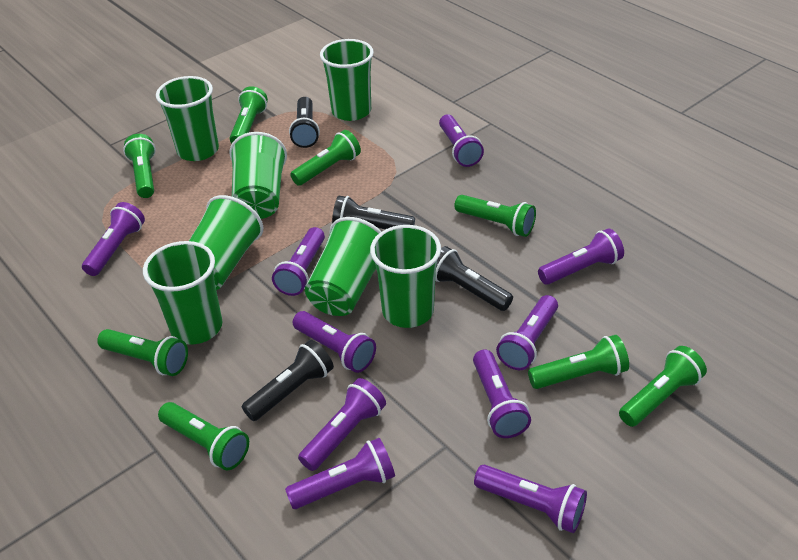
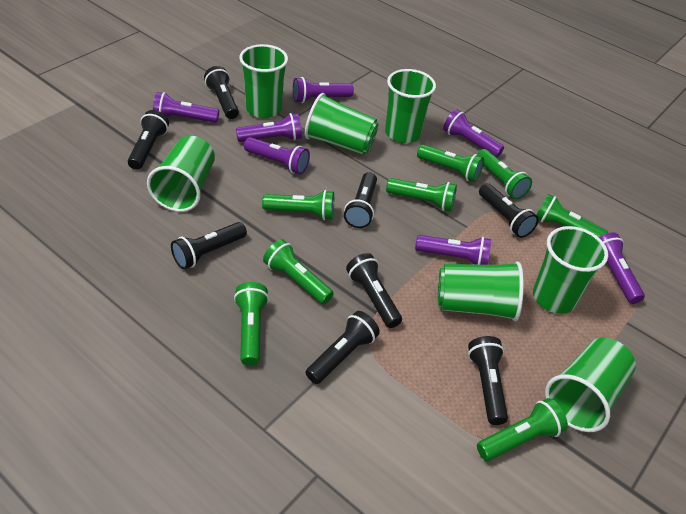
black flashlight: 4 -> 8
purple flashlight: 10 -> 7

